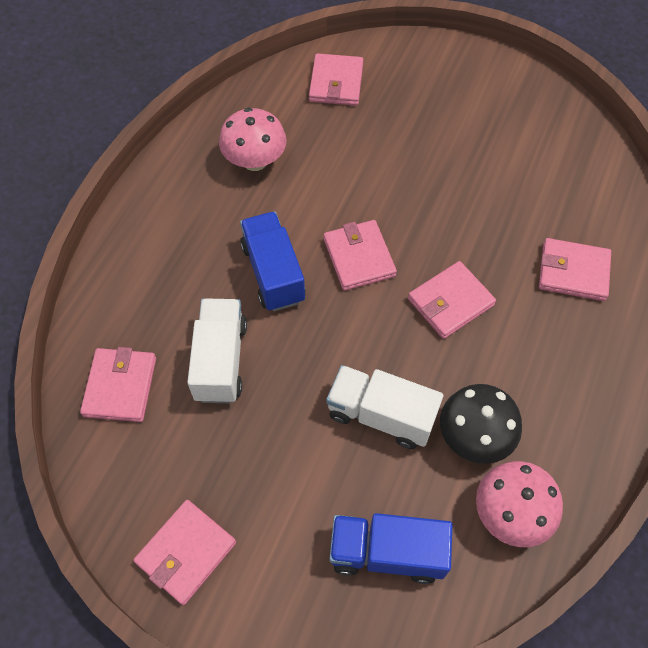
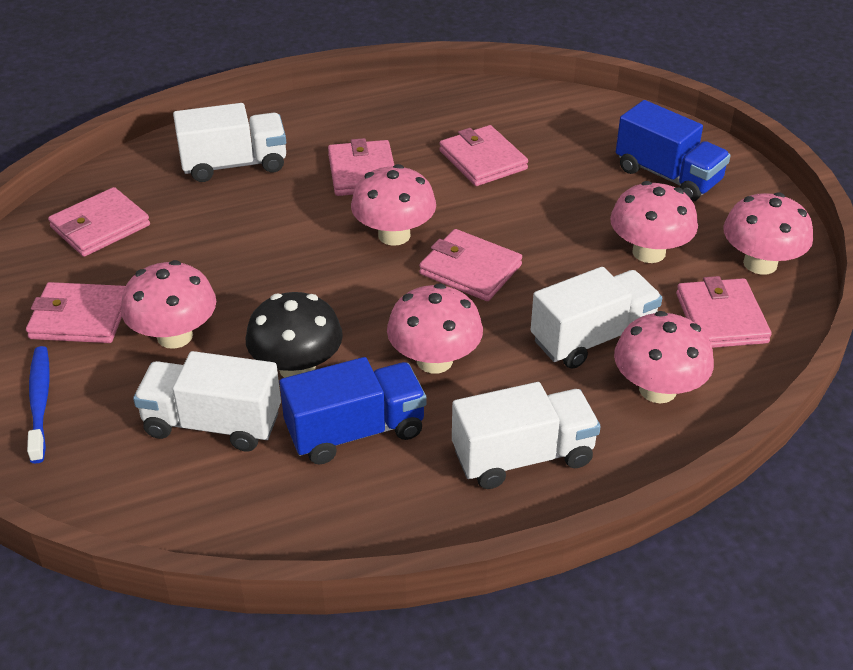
blue toothbrush: 0 -> 1
pink mushroom: 2 -> 6
white truck: 2 -> 4

